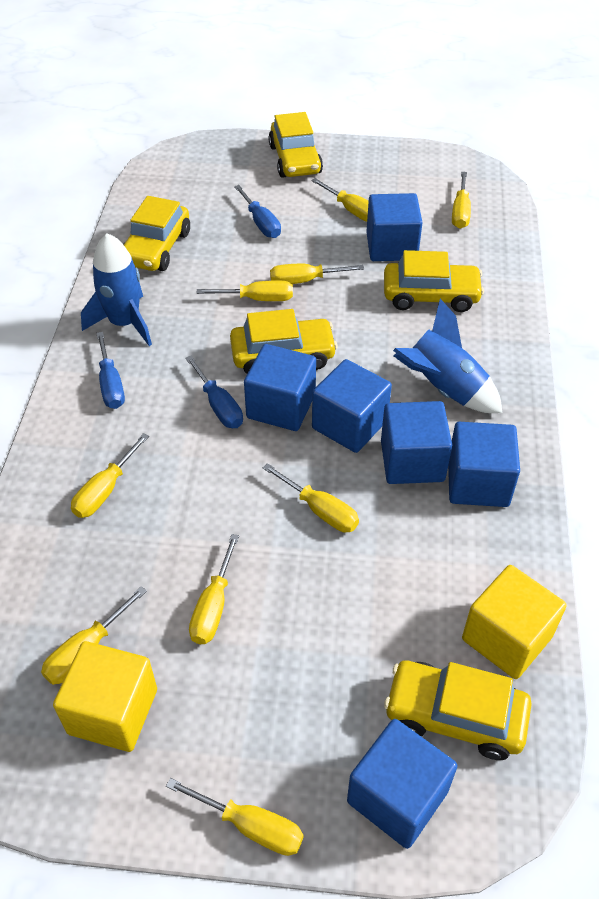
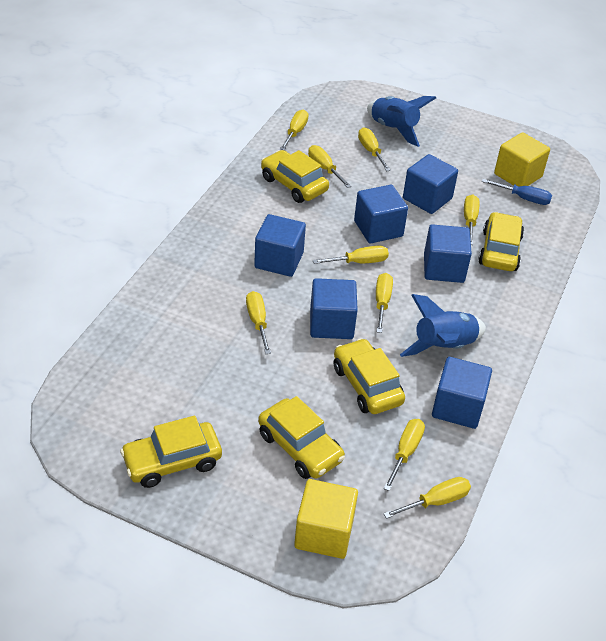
blue screwdriver: 3 -> 1

